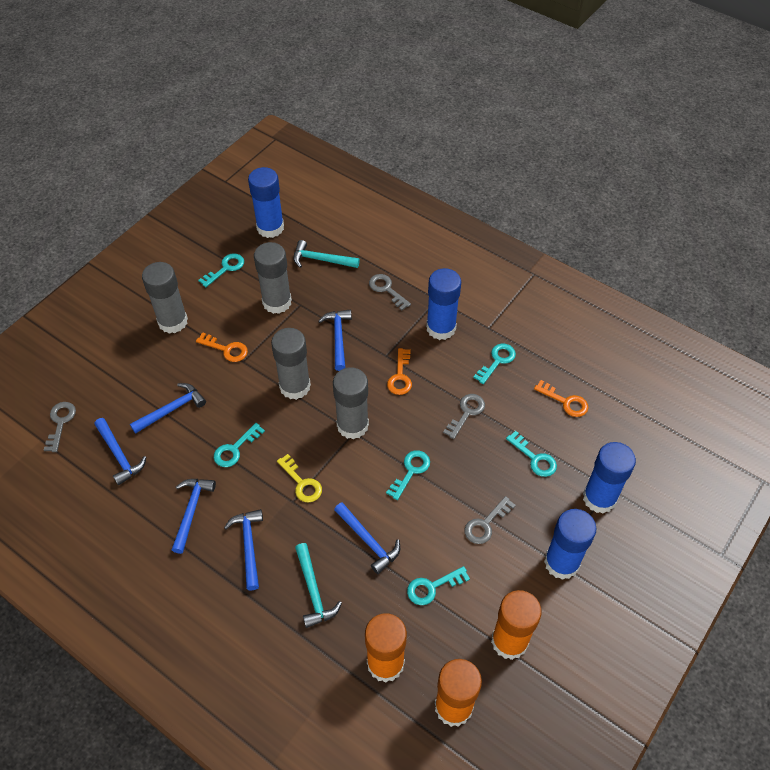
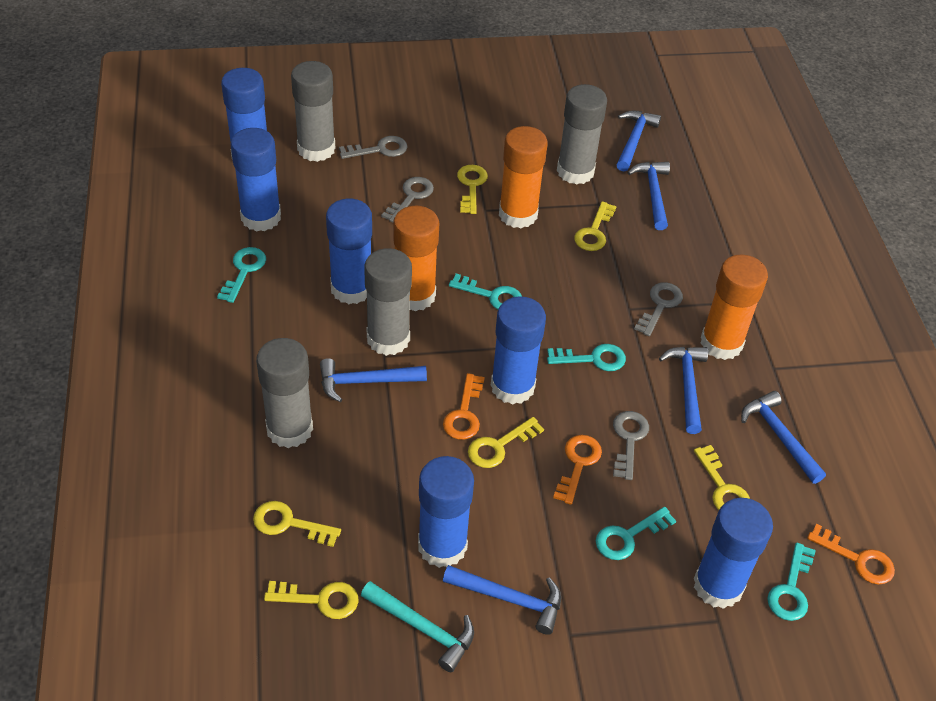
blue glue stick: 4 -> 6
turquoise hammer: 2 -> 1
turquoise key: 6 -> 5
yellow key: 1 -> 6

